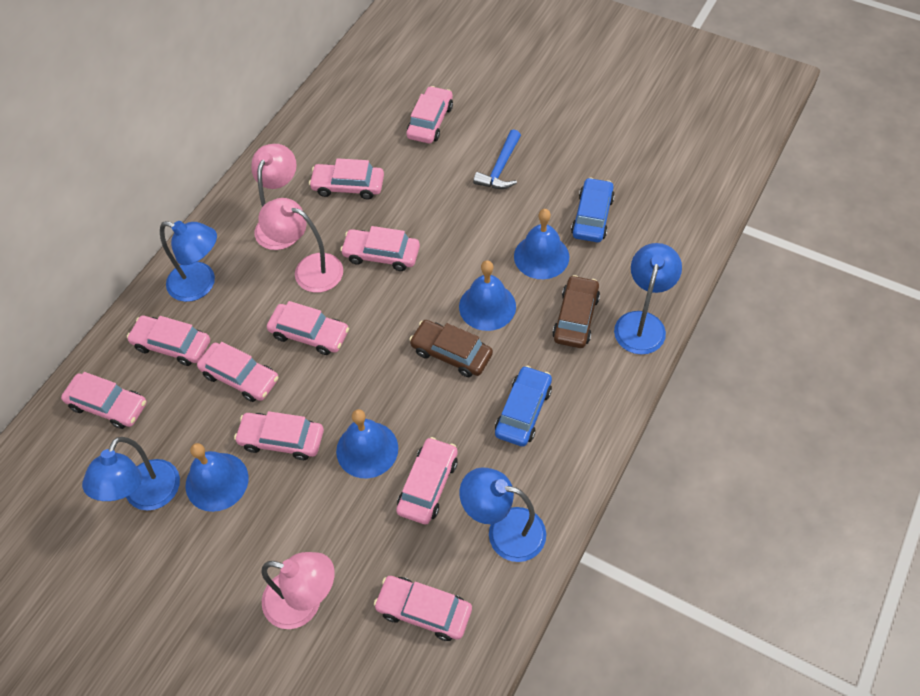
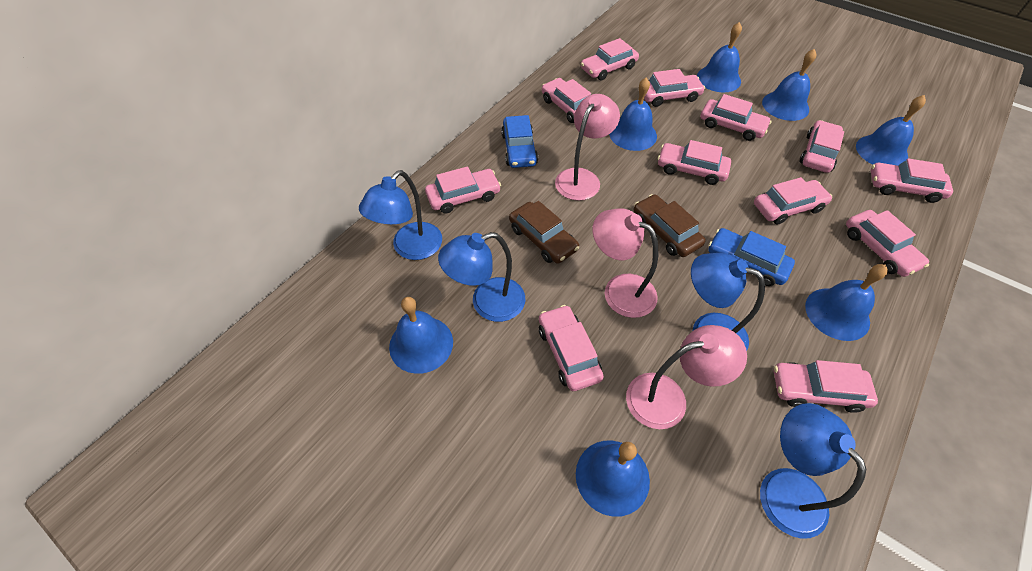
blue bell: 4 -> 7
blue hammer: 1 -> 0
pink car: 10 -> 12

